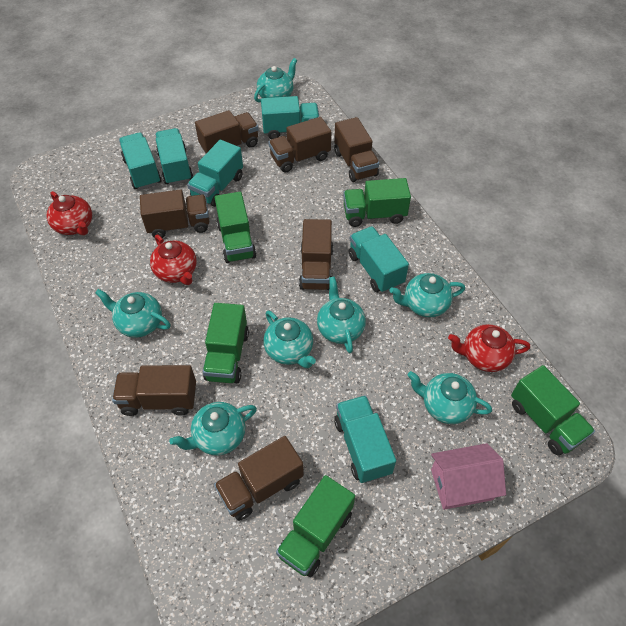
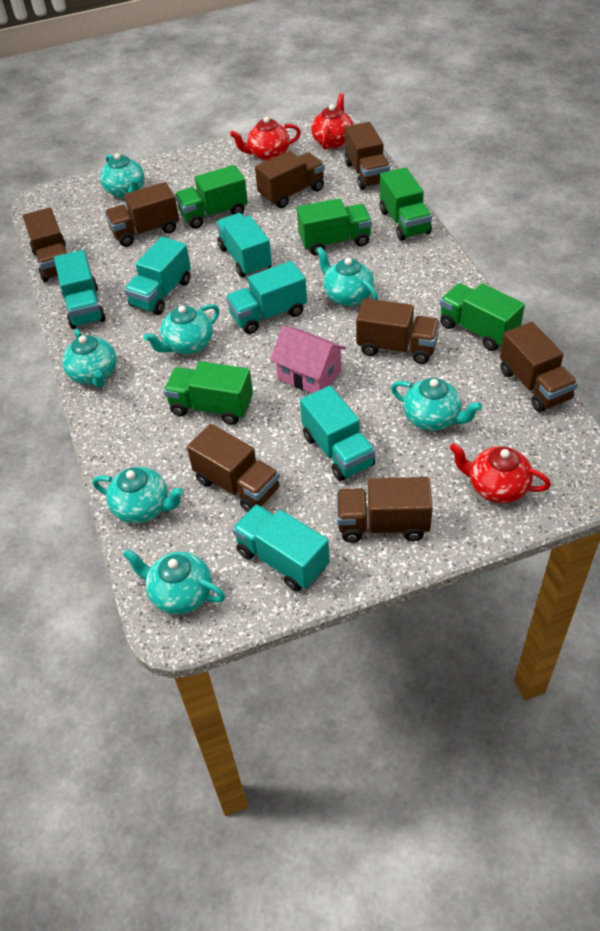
brown truck: 7 -> 8

